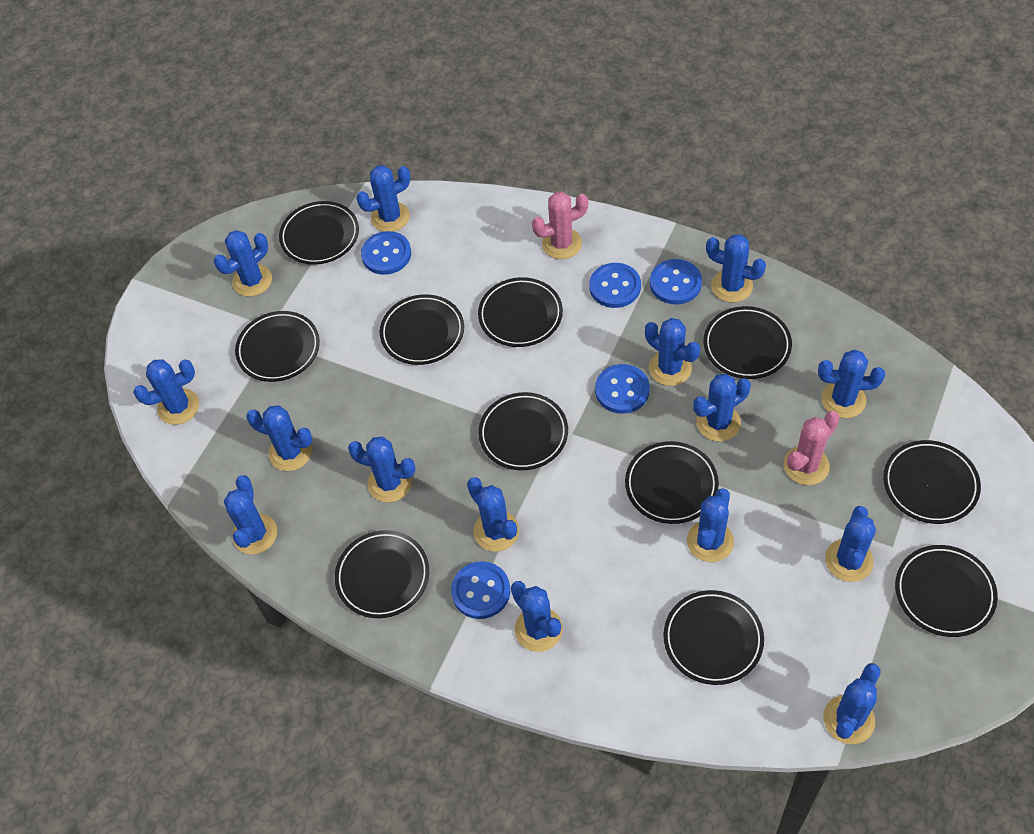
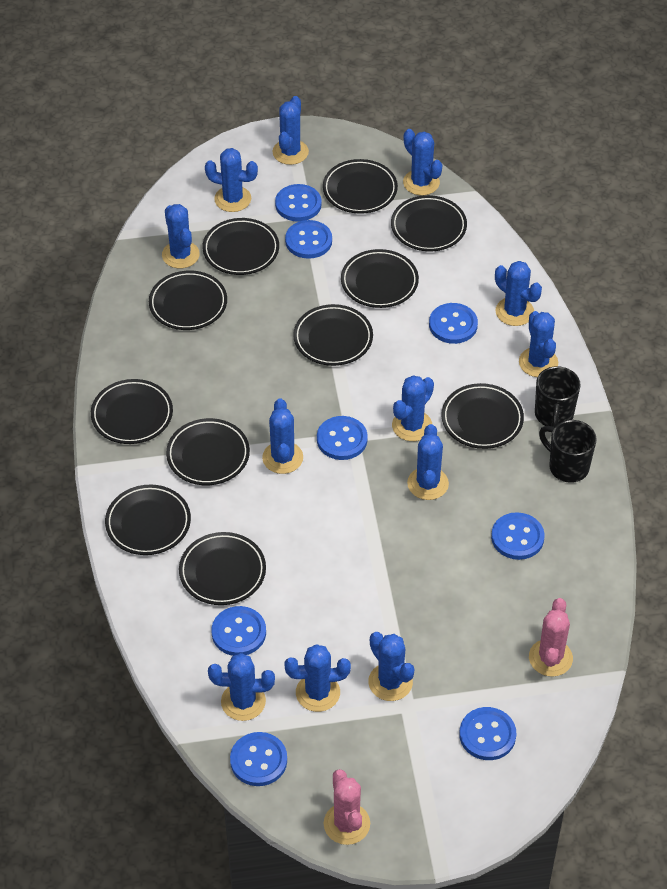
black mug: 0 -> 2
blue button: 5 -> 8
blue cactus: 15 -> 12

